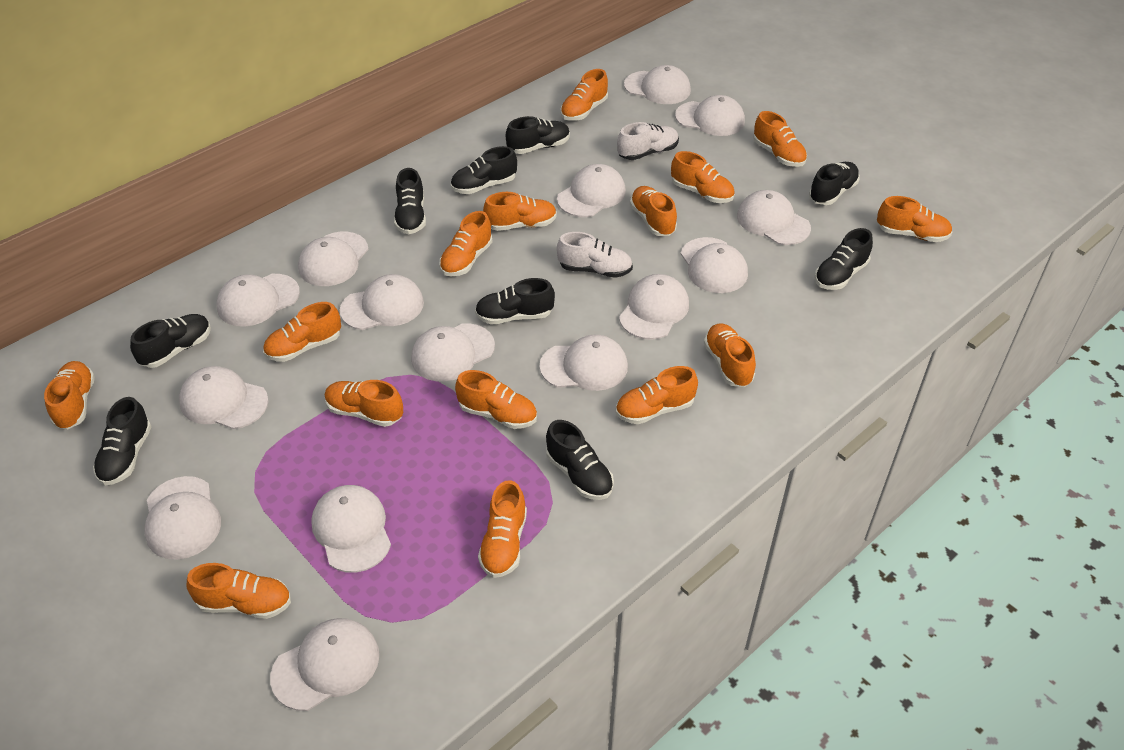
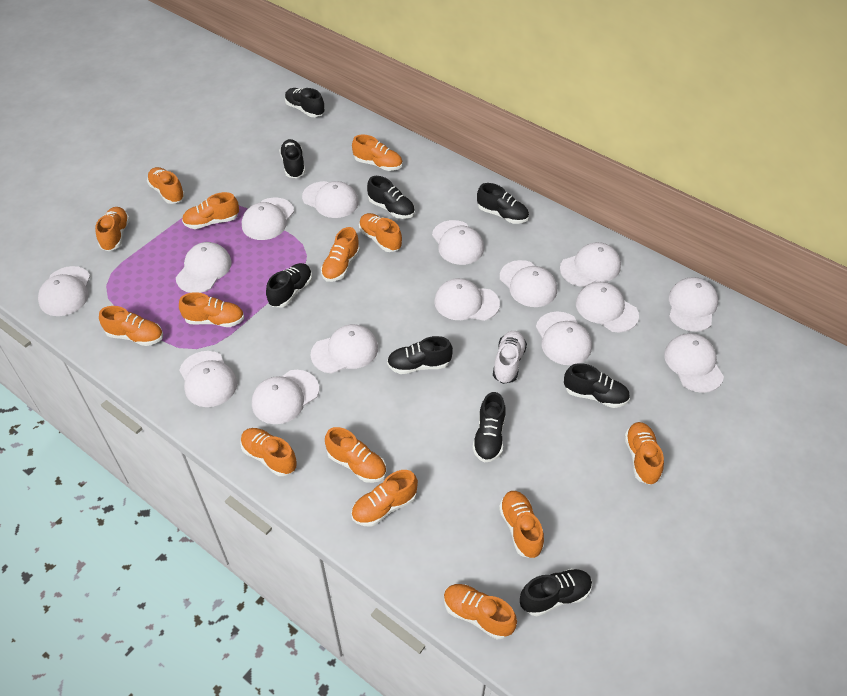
orange shoe: 15 -> 14
white shoe: 2 -> 1

